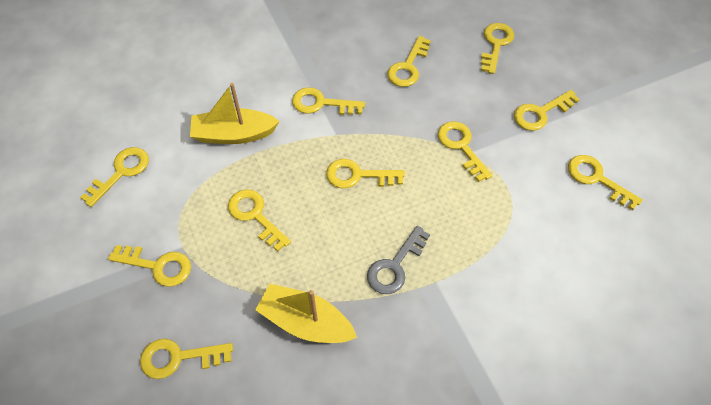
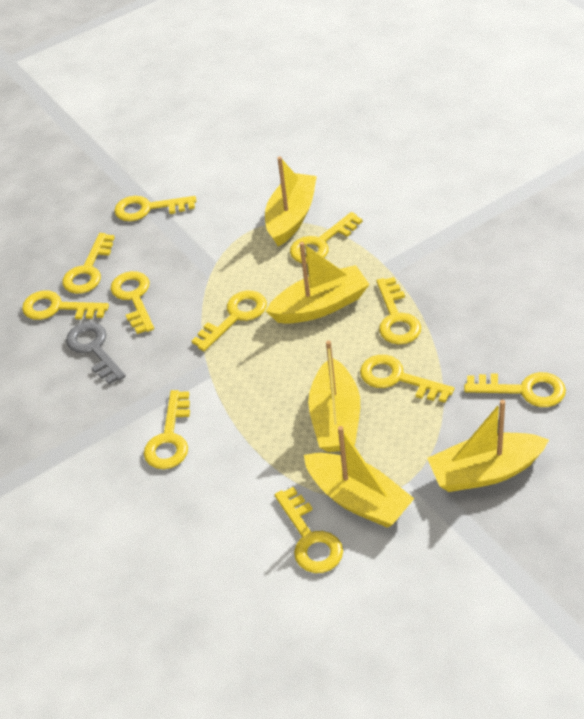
yellow boat: 2 -> 5

